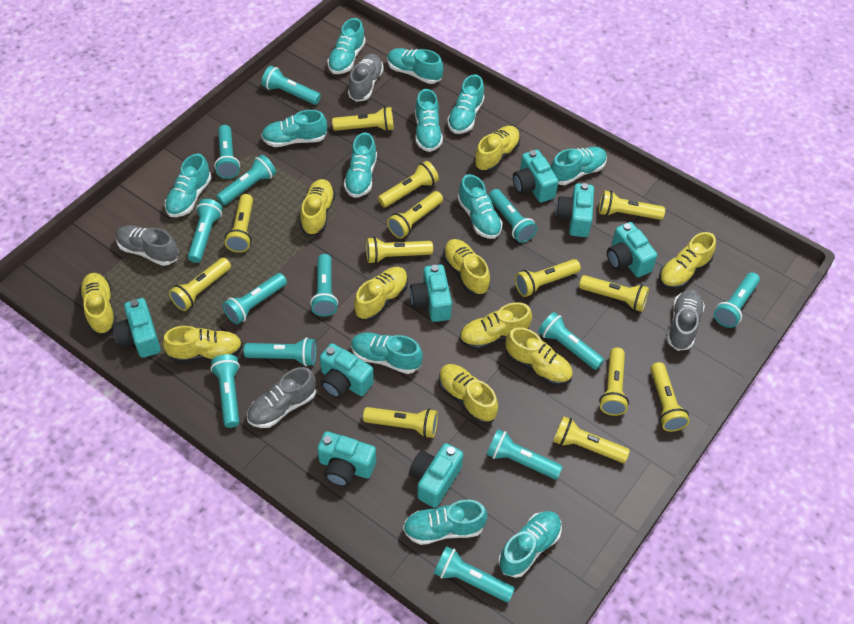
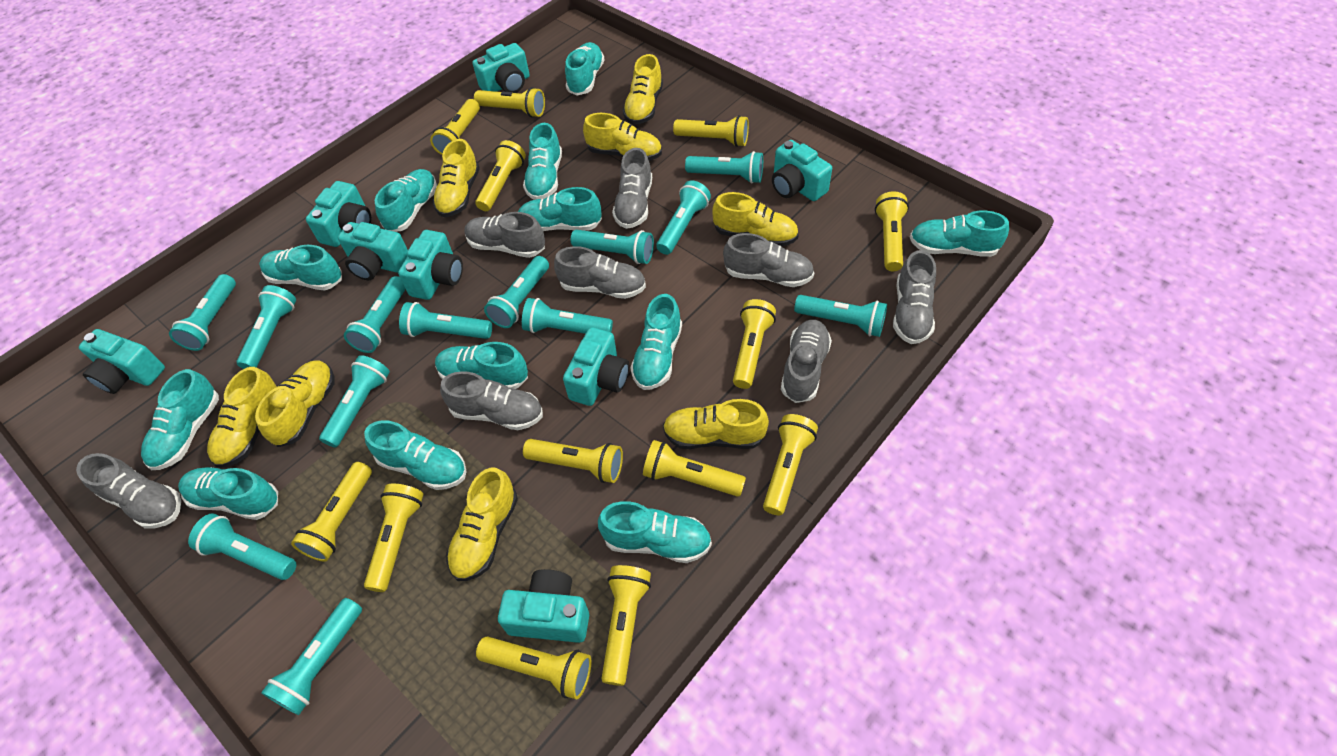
grey shoe: 4 -> 8
yellow shoe: 10 -> 8

